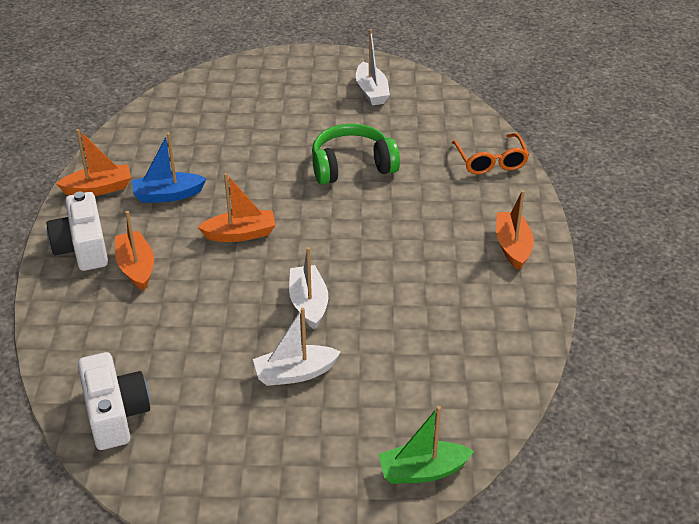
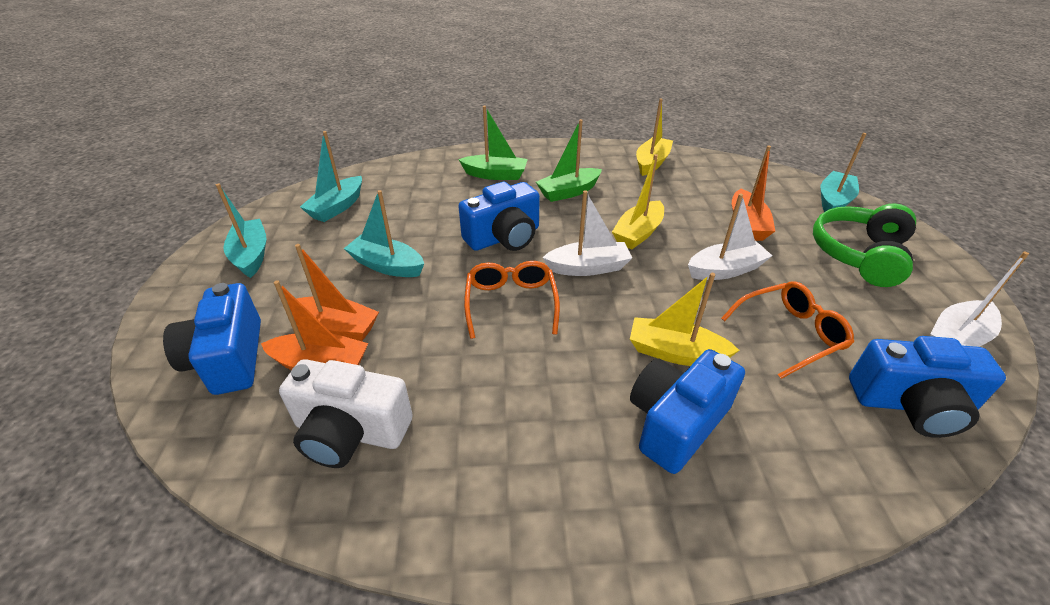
blue boat: 1 -> 0
blue camera: 0 -> 4
green boat: 1 -> 2
orange boat: 4 -> 3
orange glasses: 1 -> 2
turquoise boat: 0 -> 4
white camera: 2 -> 1
yellow boat: 0 -> 3

